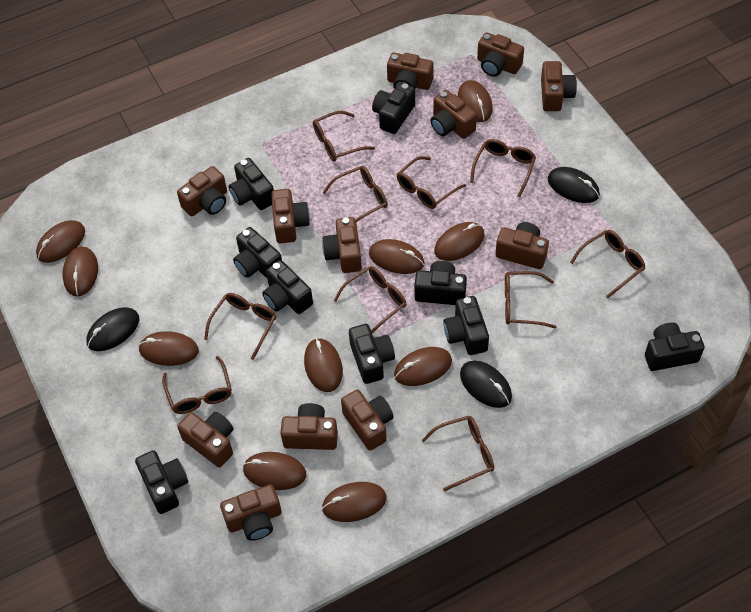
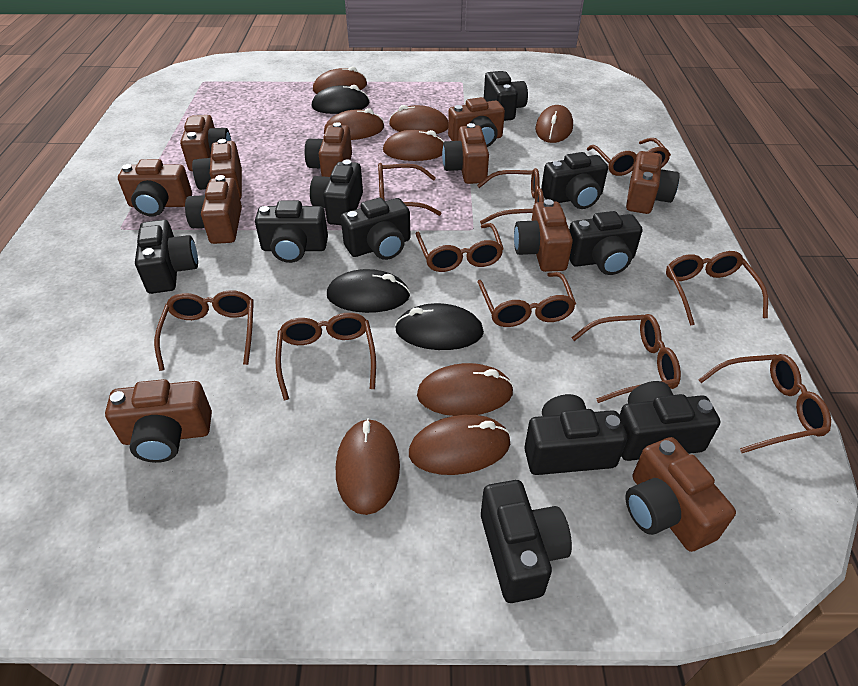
black camera: 9 -> 10
brown camera: 12 -> 11
brown mouse: 10 -> 8

